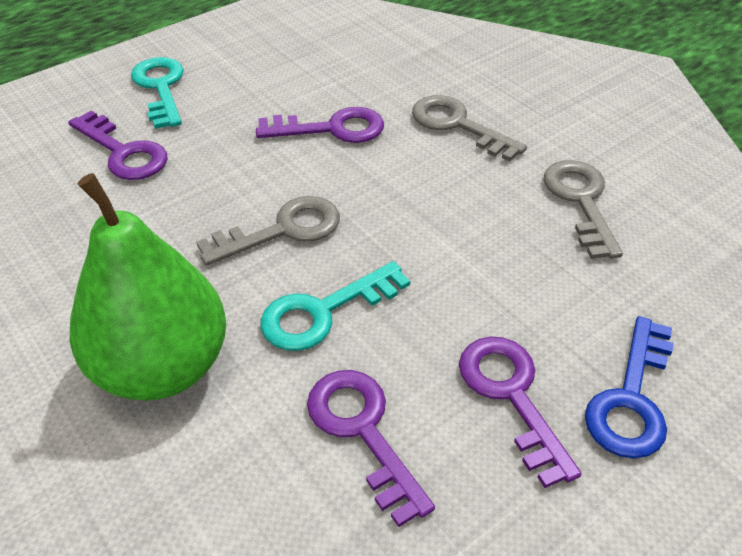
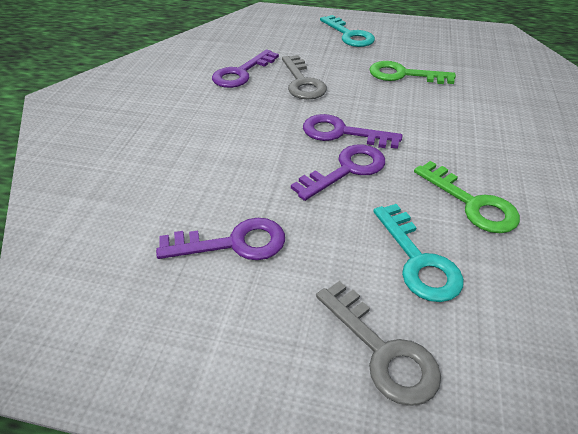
blue key: 1 -> 0
green key: 0 -> 2
green pear: 1 -> 0
grey key: 3 -> 2

